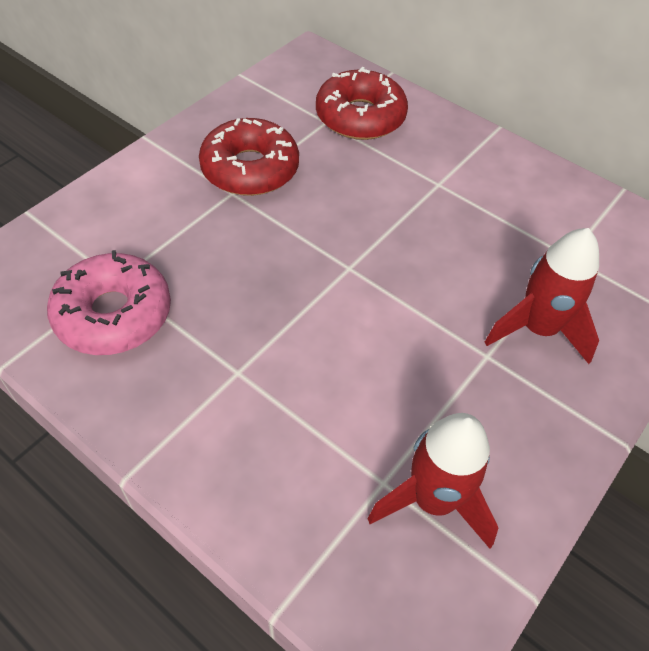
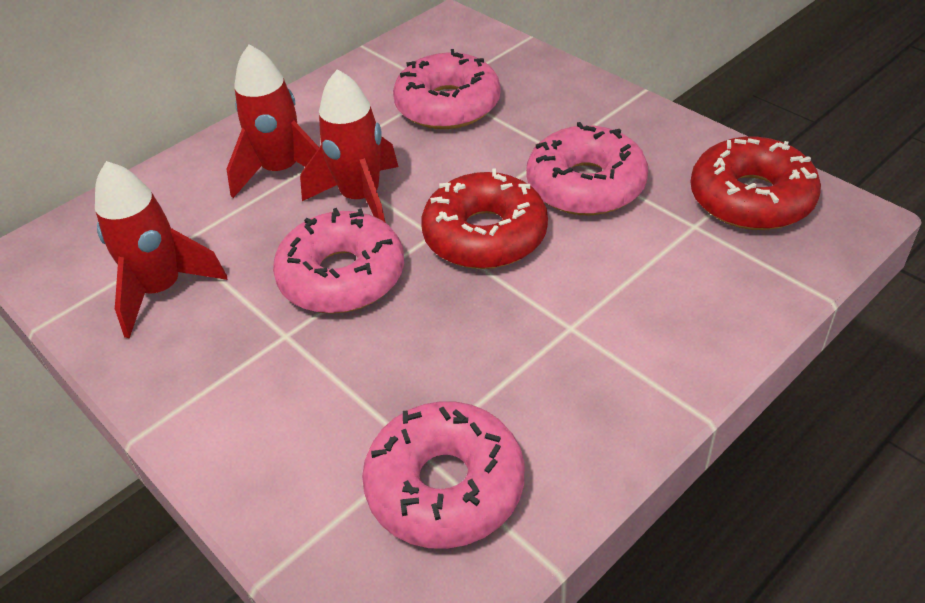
pink donut: 1 -> 4
red rocket: 2 -> 3

